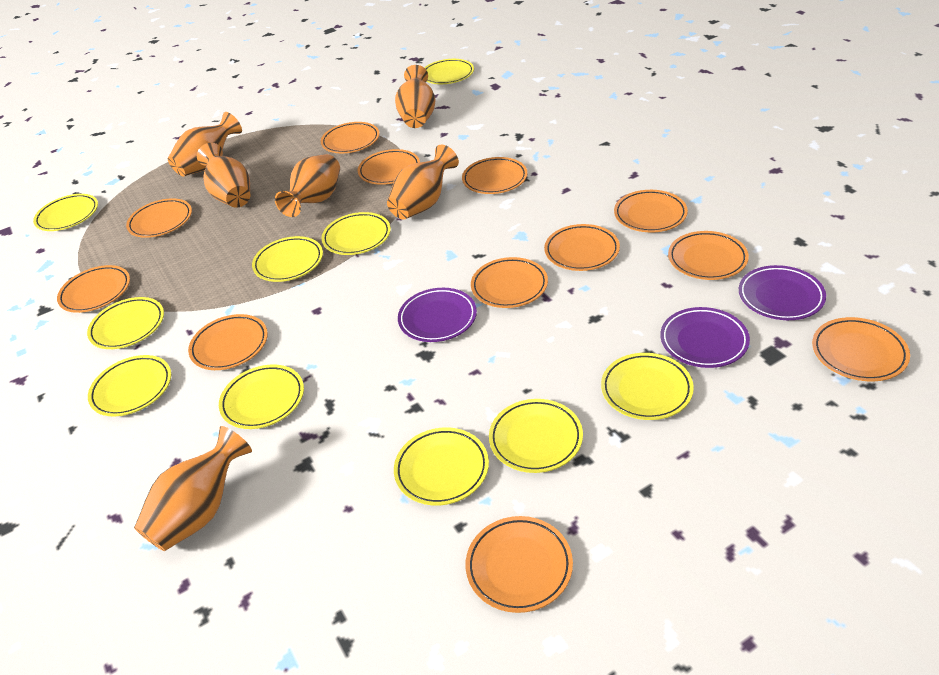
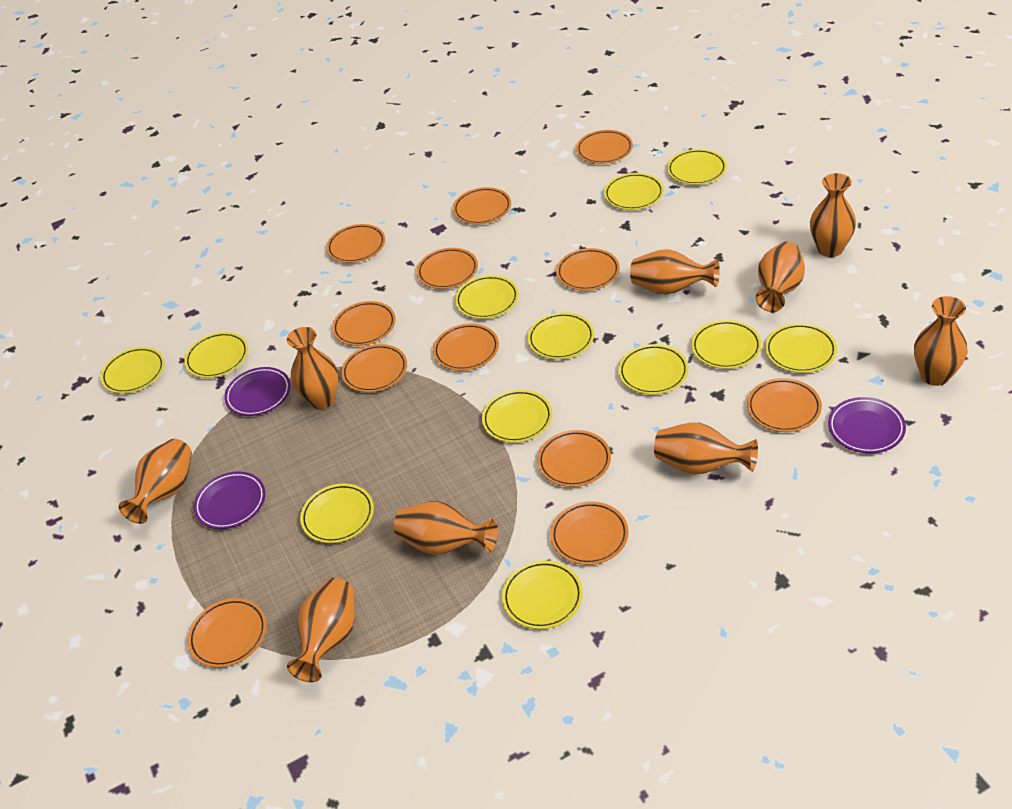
orange vase: 6 -> 9
yellow plate: 10 -> 12

